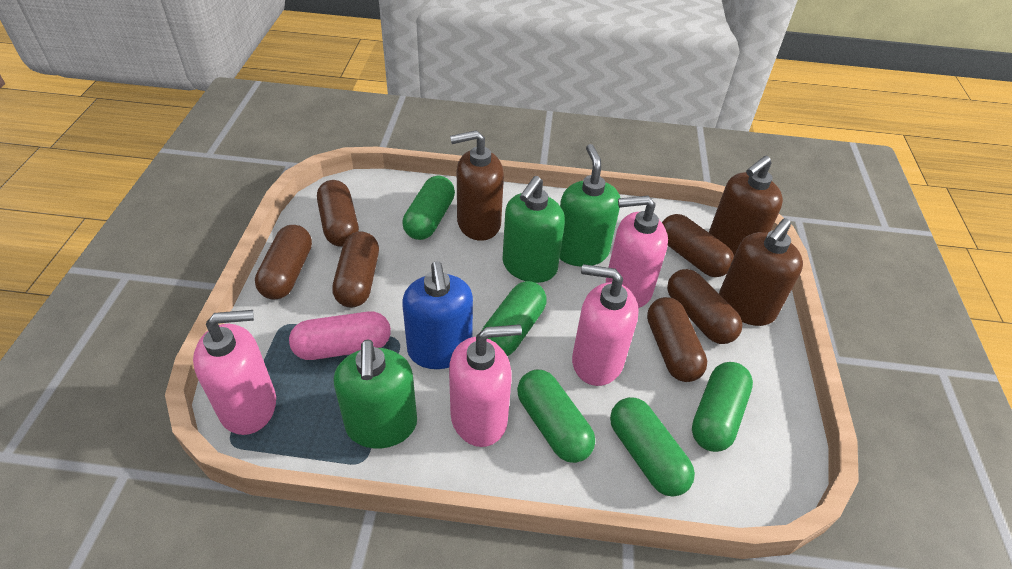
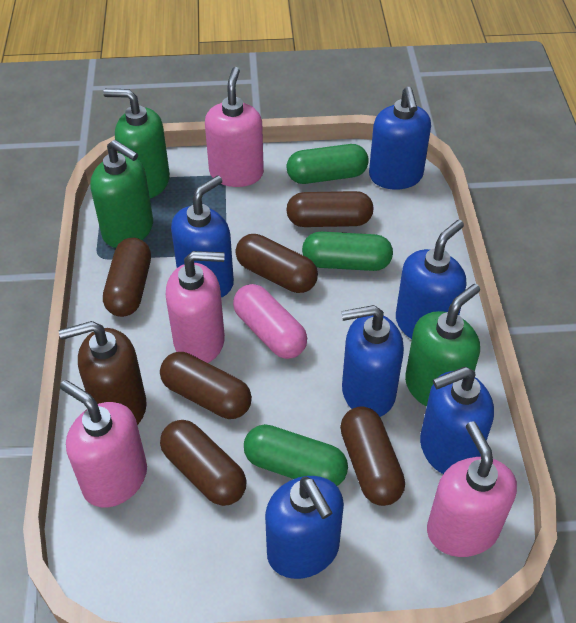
blue soap dispenser: 1 -> 6
brown soap dispenser: 3 -> 1
green capsule: 5 -> 3

